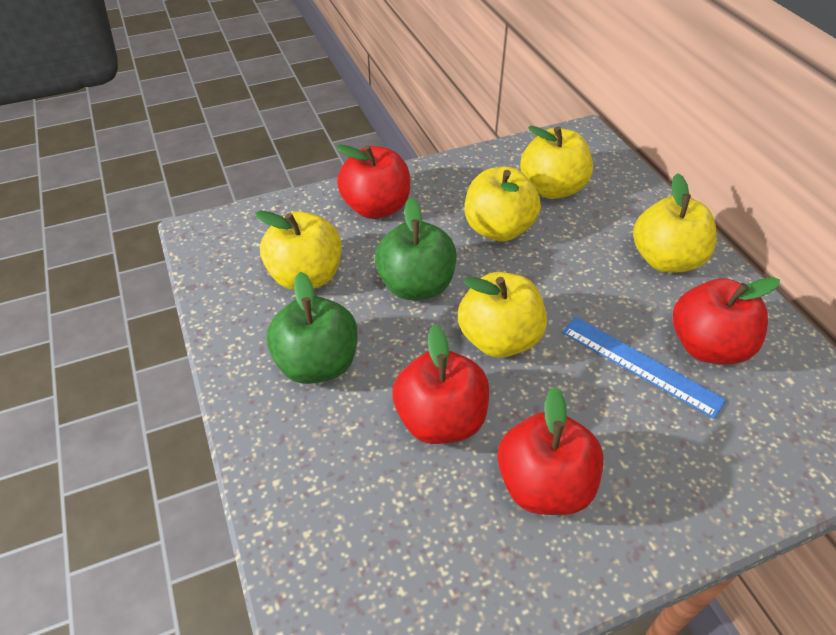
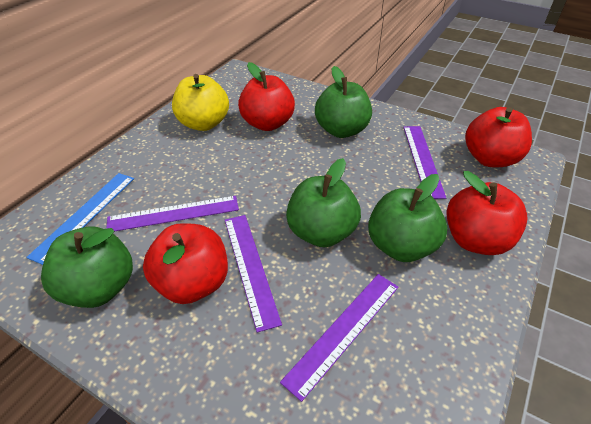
green apple: 2 -> 4
purple ruler: 0 -> 4
yellow apple: 5 -> 1

